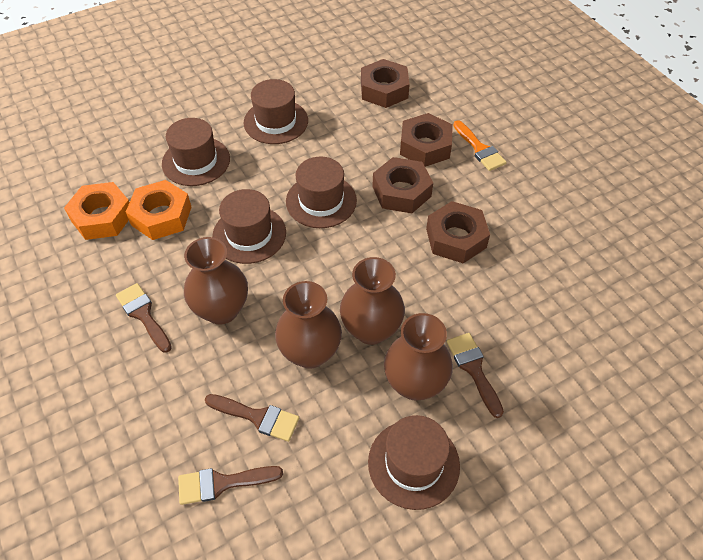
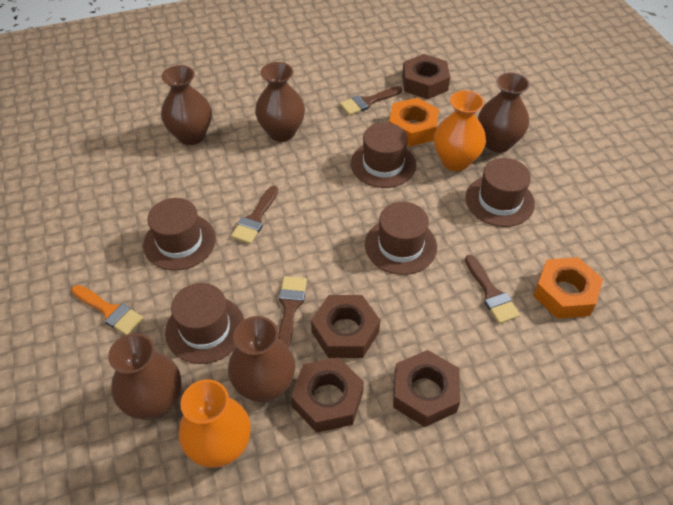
brown vase: 4 -> 5
orange vase: 0 -> 2

